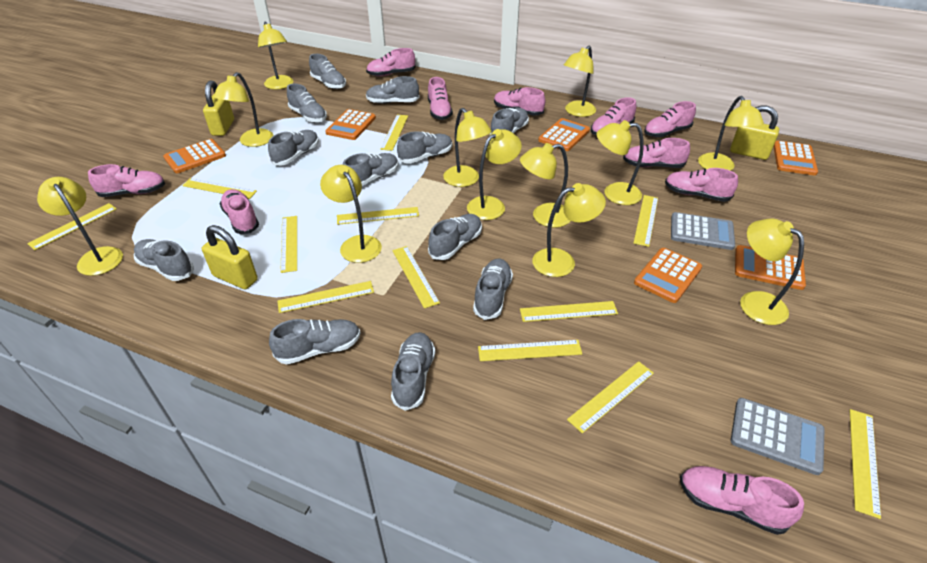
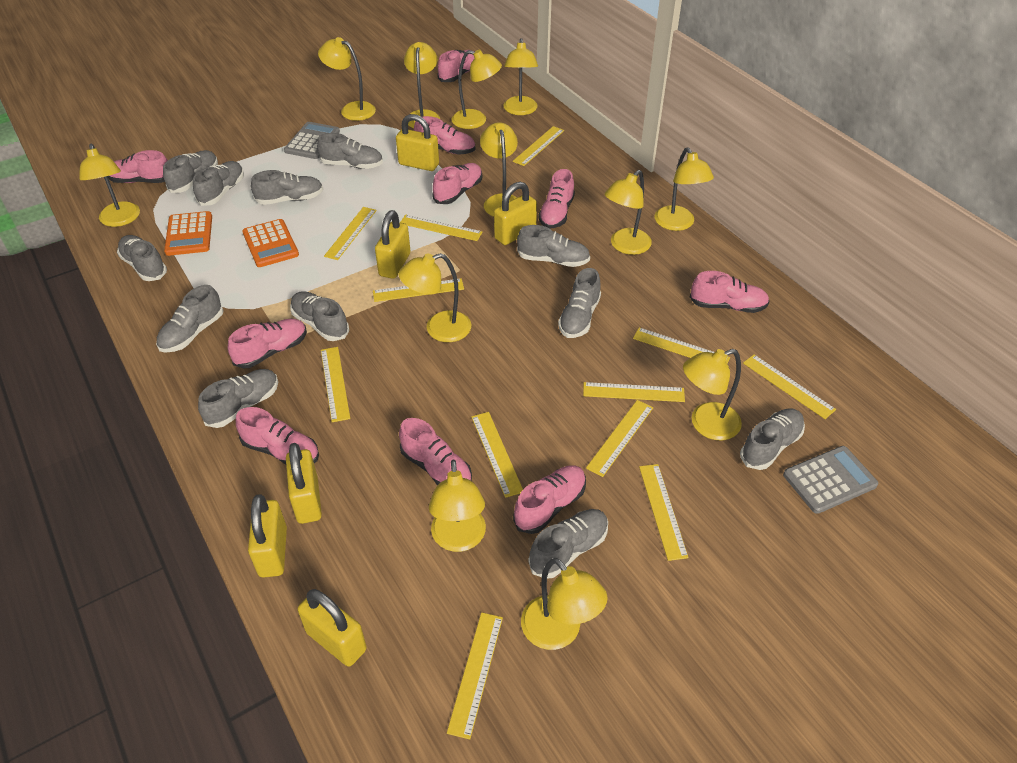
orange calculator: 6 -> 2
yellow padlock: 3 -> 6

